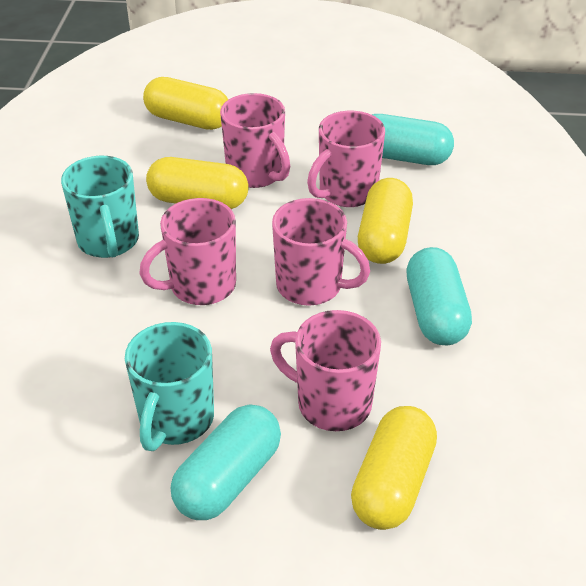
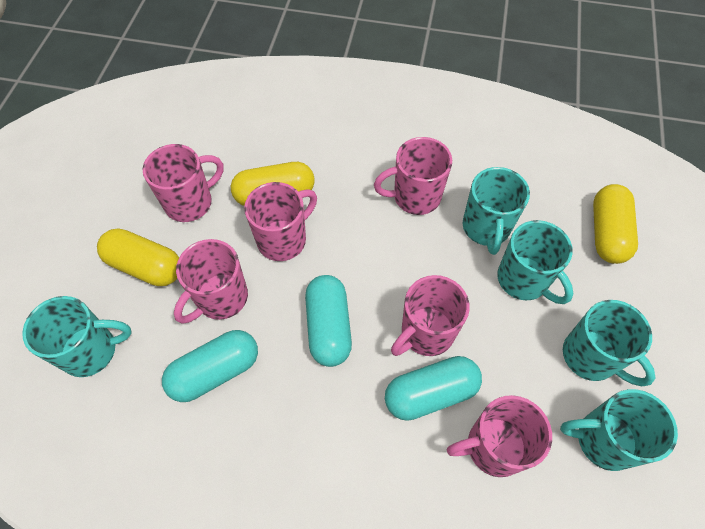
pink mug: 5 -> 6
turquoise mug: 2 -> 5
yellow capsule: 4 -> 3

